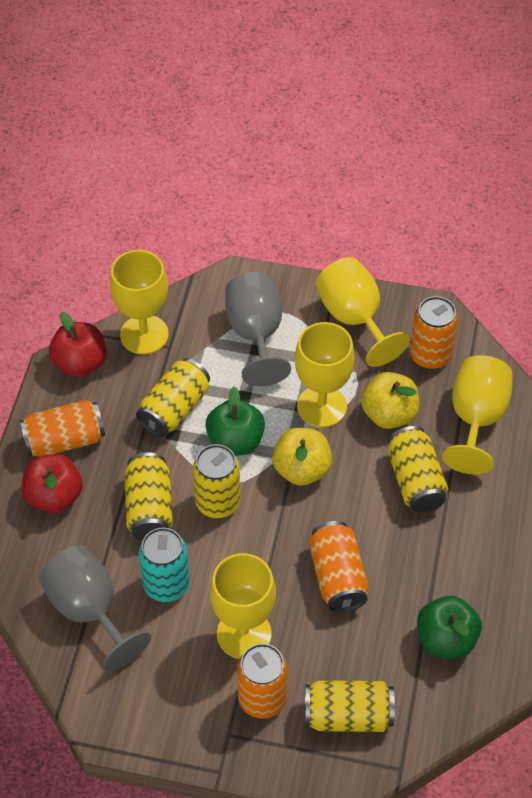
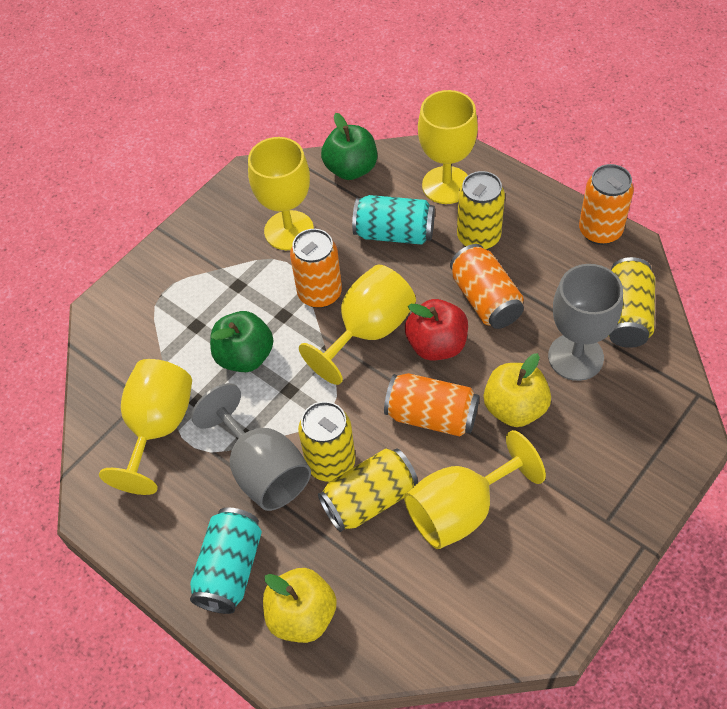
red apple: 2 -> 1
turquoise can: 1 -> 2
yellow can: 5 -> 4

